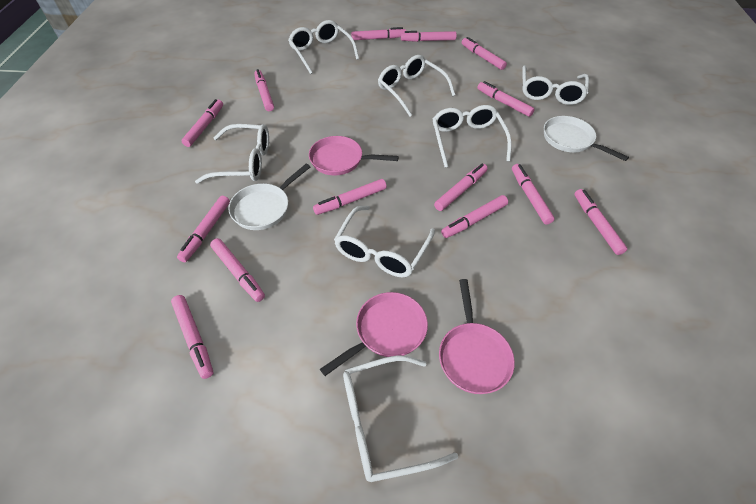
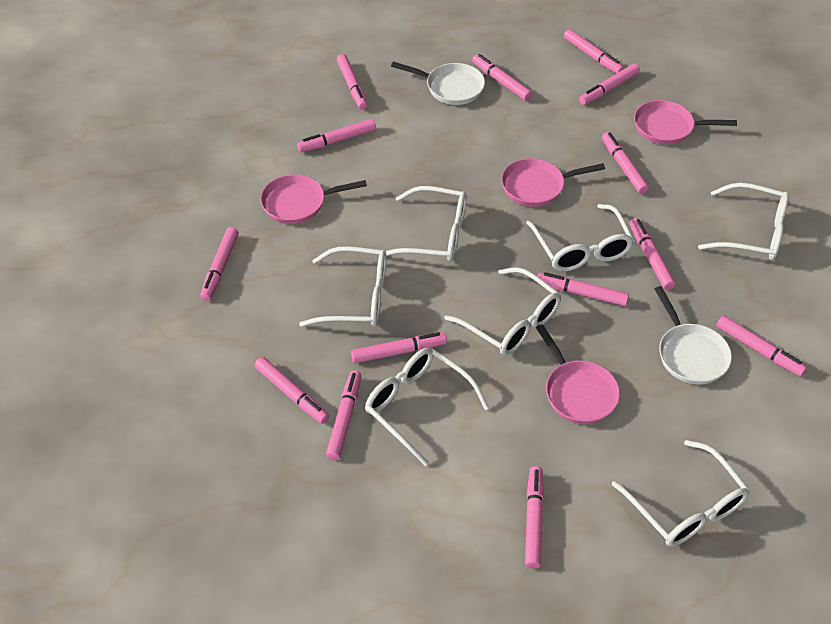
pink pan: 3 -> 4

